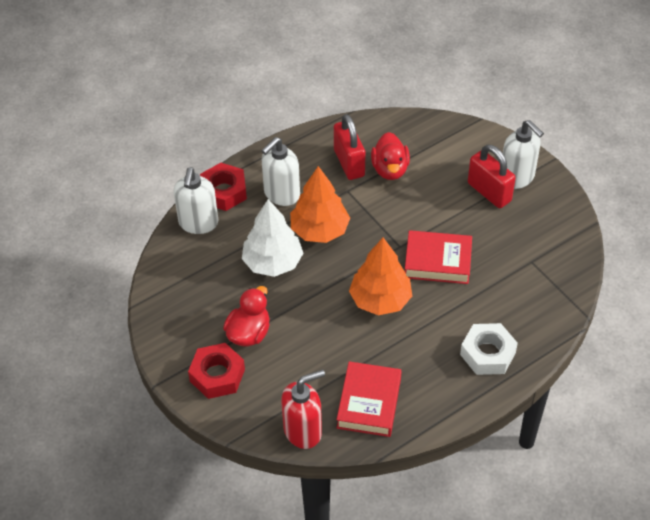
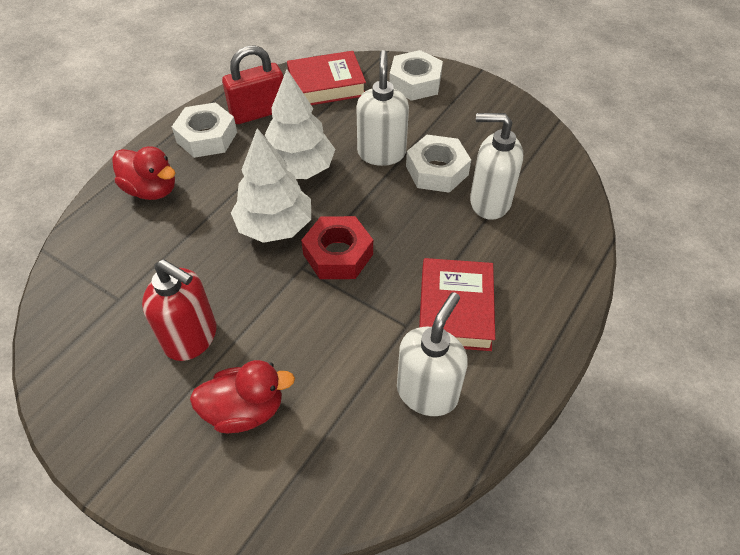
orange tree: 2 -> 0
red nut: 2 -> 1
red padlock: 2 -> 1
white nut: 1 -> 3
white tree: 1 -> 2

